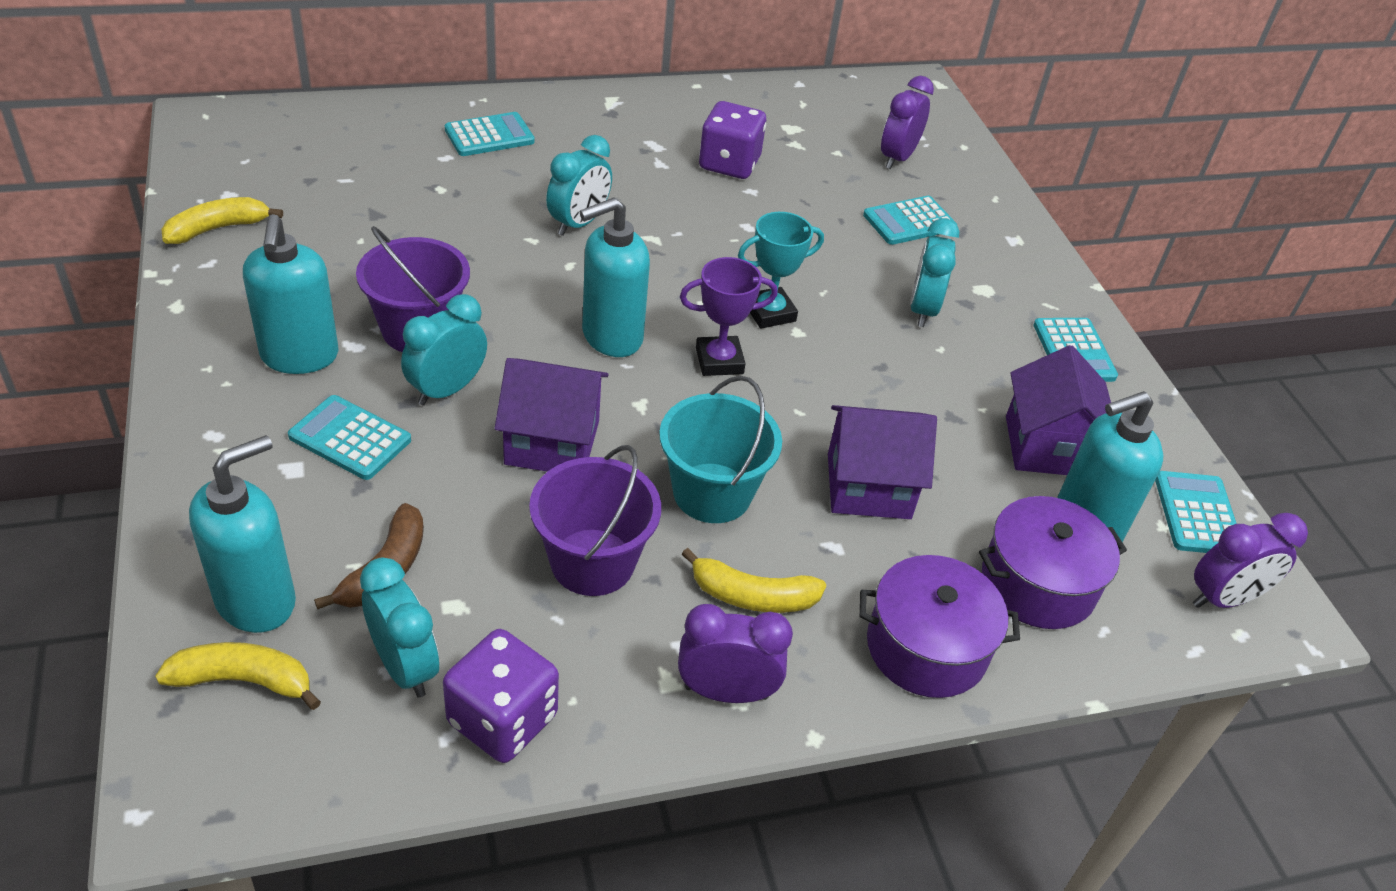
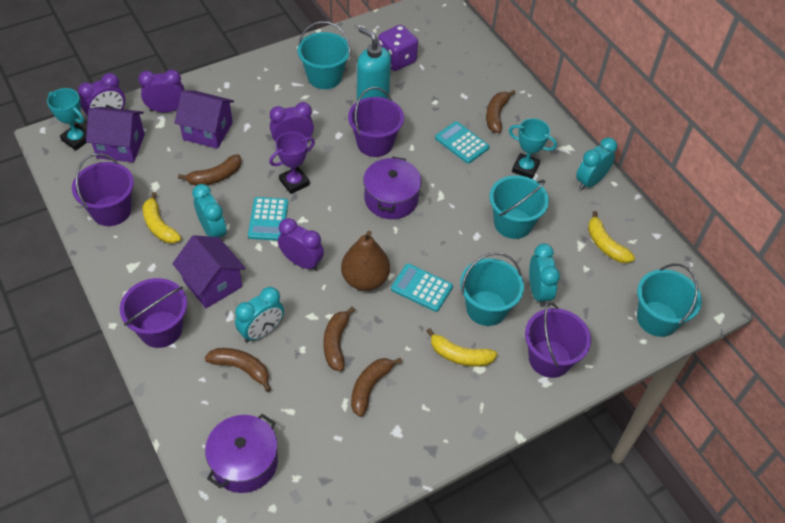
brown banana: 1 -> 5
brown pear: 0 -> 1
purple bucket: 2 -> 4
purple clock: 3 -> 4
purple dice: 2 -> 1
turquoise bucket: 1 -> 4
turquoise calculator: 5 -> 3
turquoise soap dispenser: 4 -> 1
turquoise trophy: 1 -> 2

